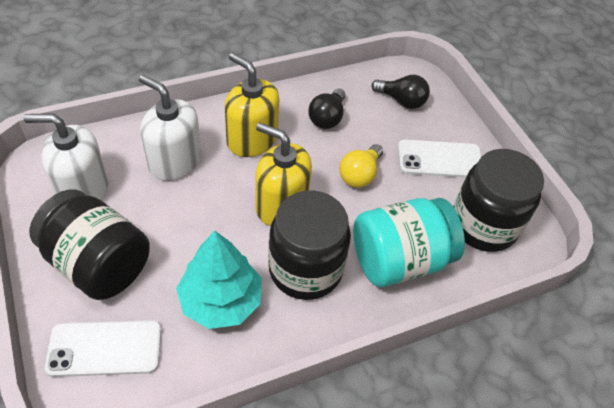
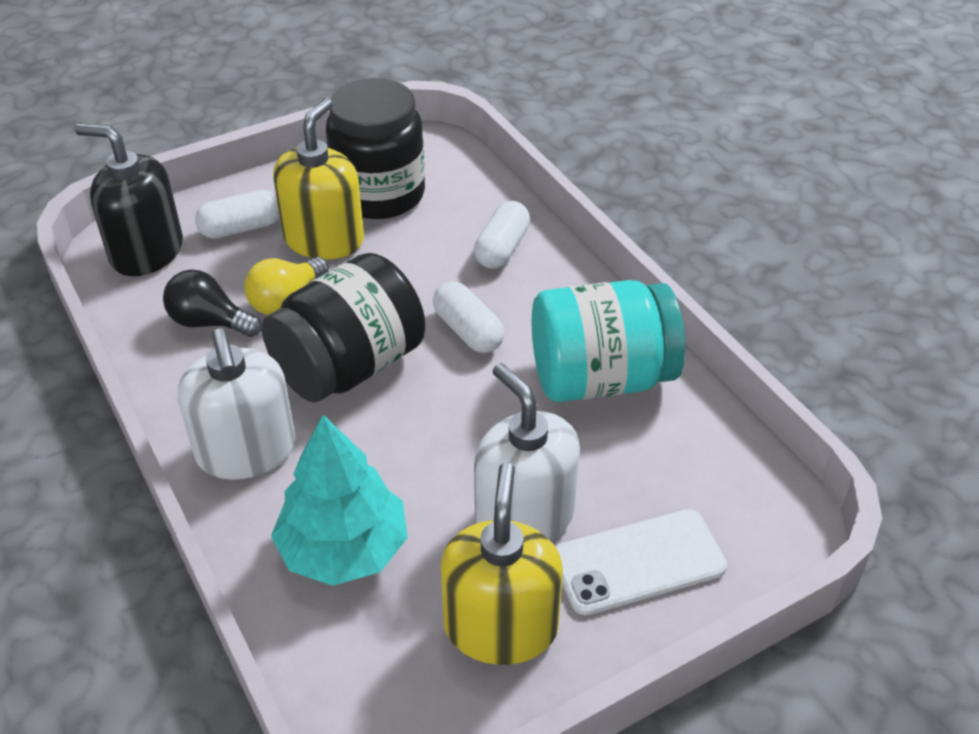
black jar: 3 -> 2
black light bulb: 2 -> 1
black soap dispenser: 0 -> 1
white capsule: 0 -> 3
white phone: 2 -> 1

